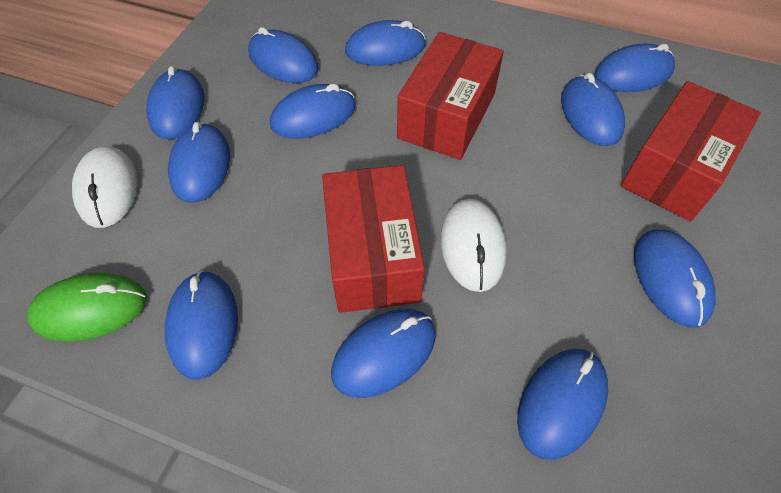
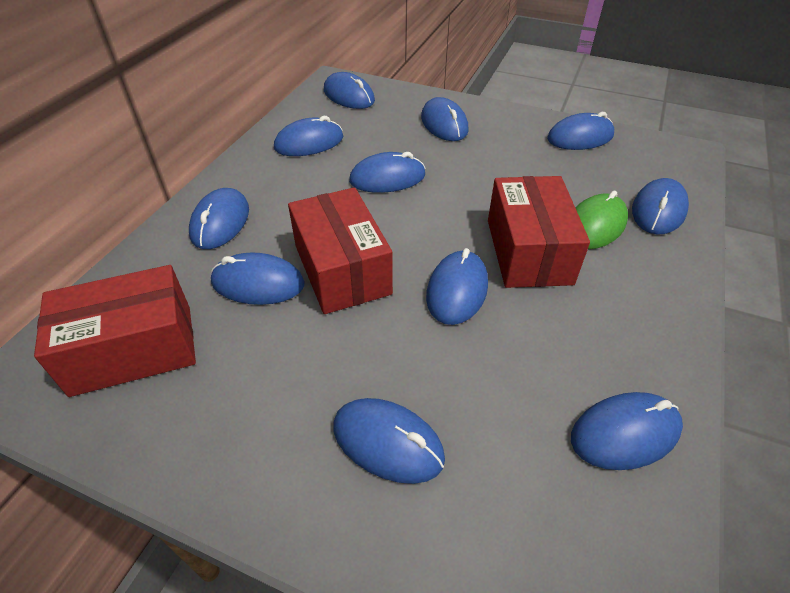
white mouse: 2 -> 0

